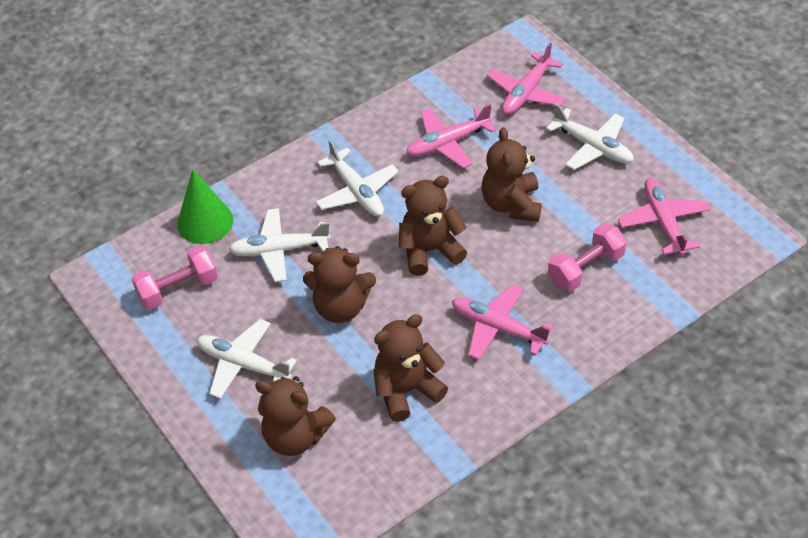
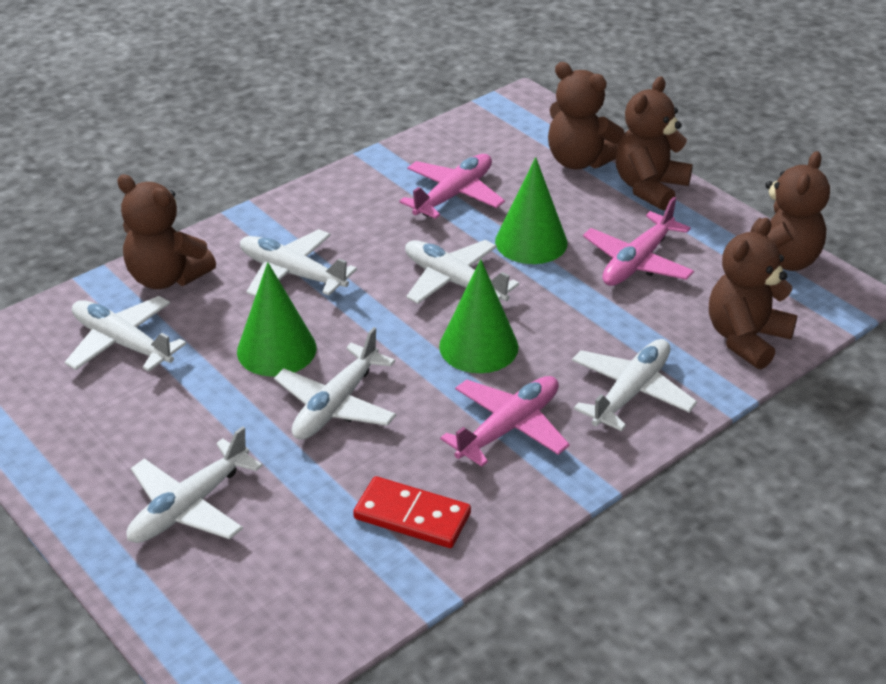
green cone: 1 -> 3
pink dumbbell: 2 -> 0
pink plane: 4 -> 3
red domino: 0 -> 1
white plane: 4 -> 6

